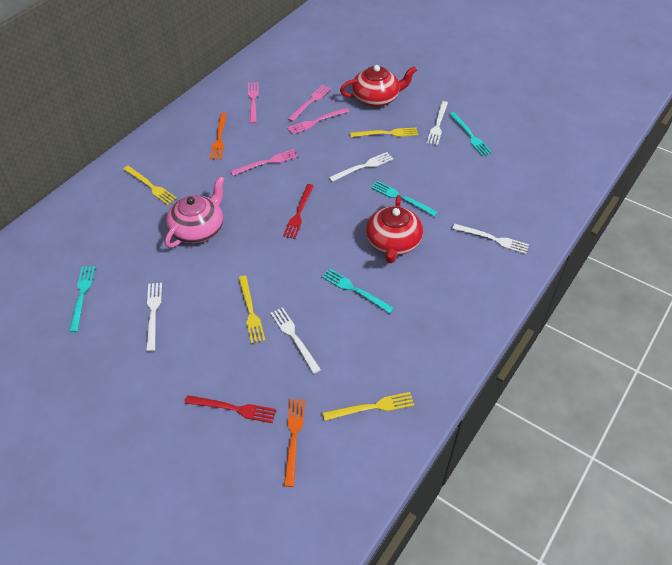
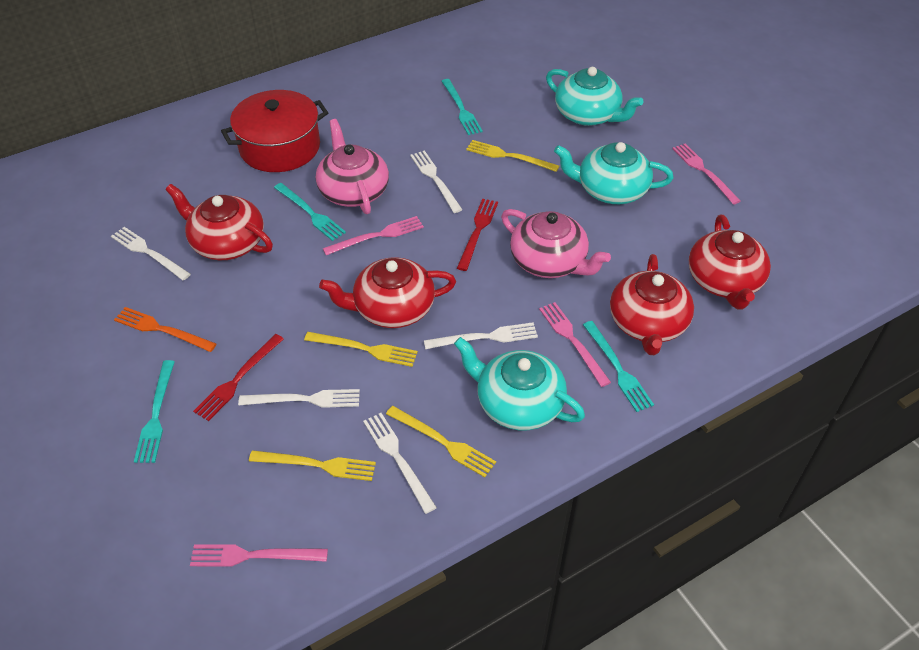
orange fork: 2 -> 1
pink teapot: 1 -> 2
red pot: 0 -> 1
red teapot: 2 -> 4
turquoise teapot: 0 -> 3

